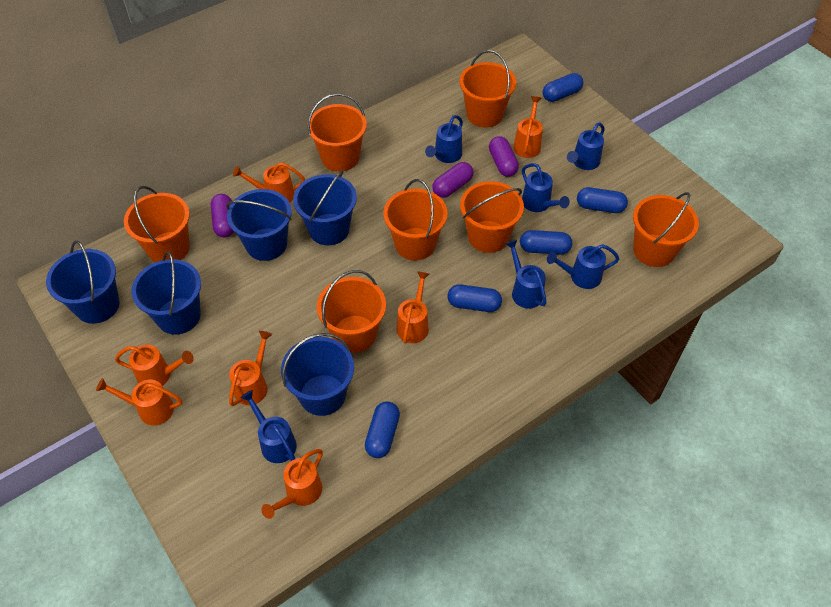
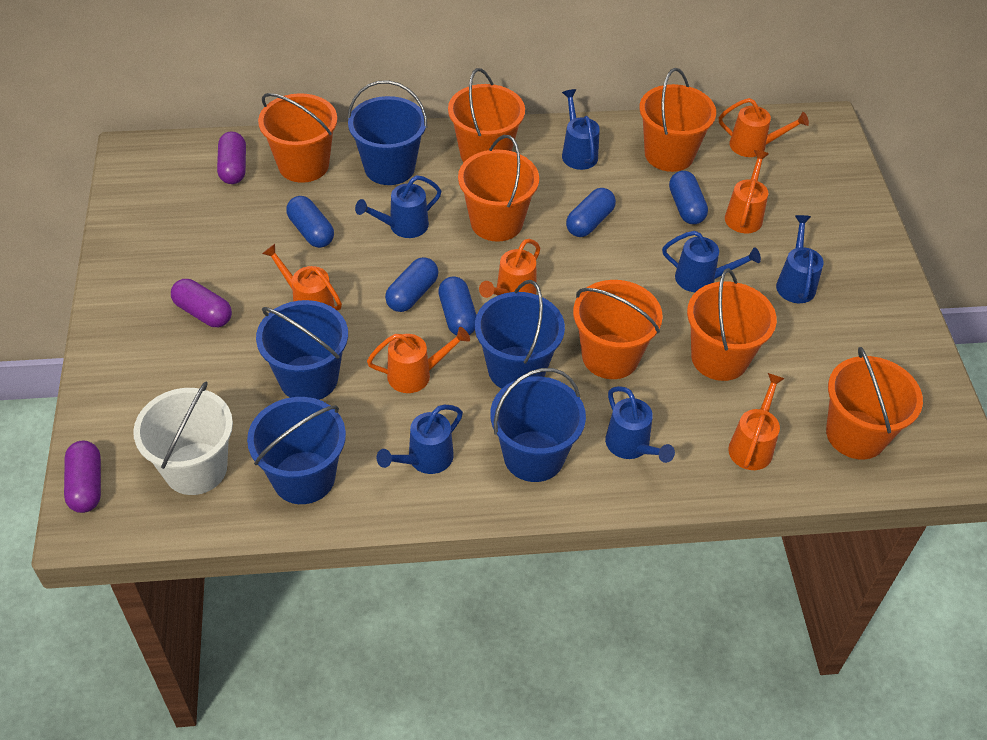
orange watering can: 7 -> 6
white bucket: 0 -> 1

